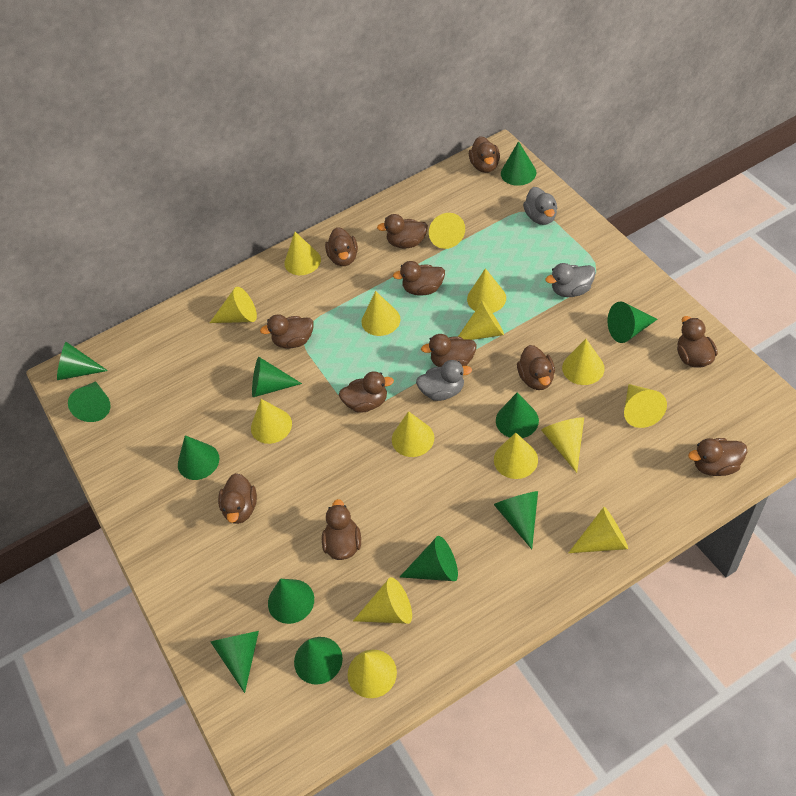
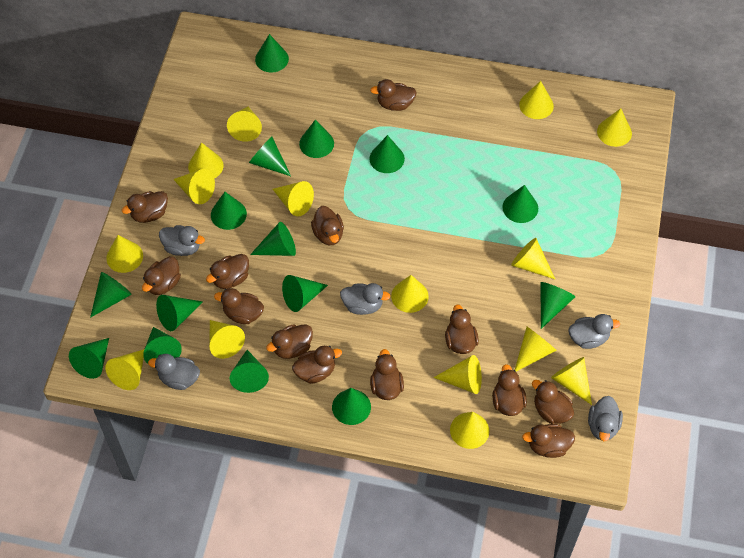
brown duck: 12 -> 13
green cone: 12 -> 15
grey duck: 3 -> 5

